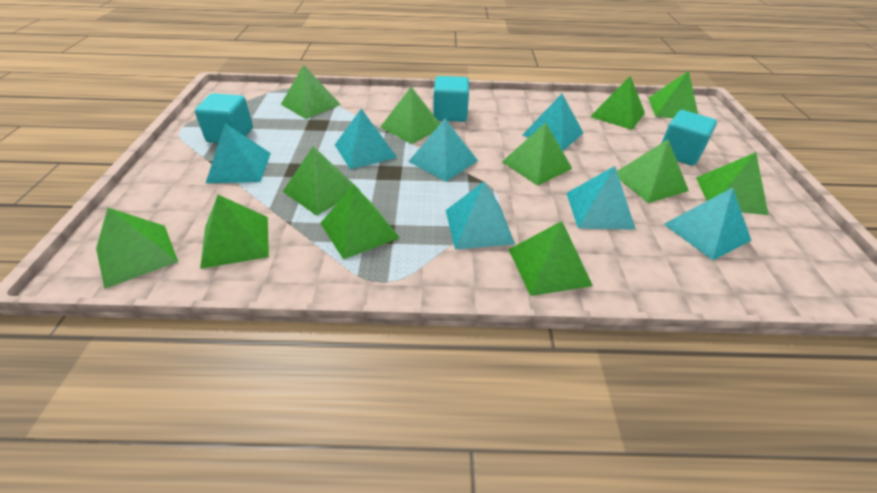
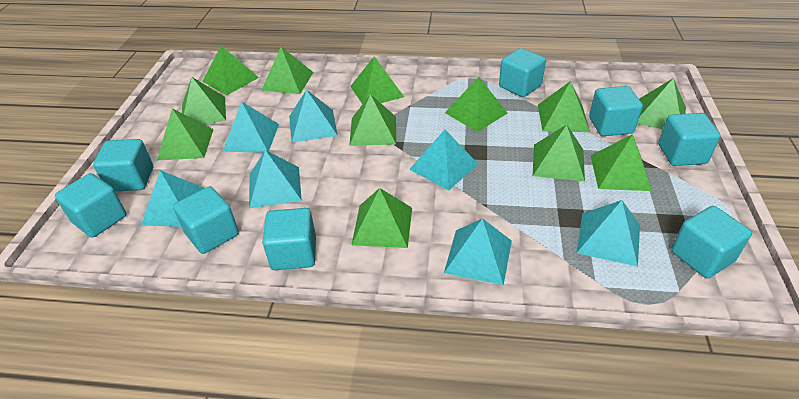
turquoise cube: 3 -> 8

